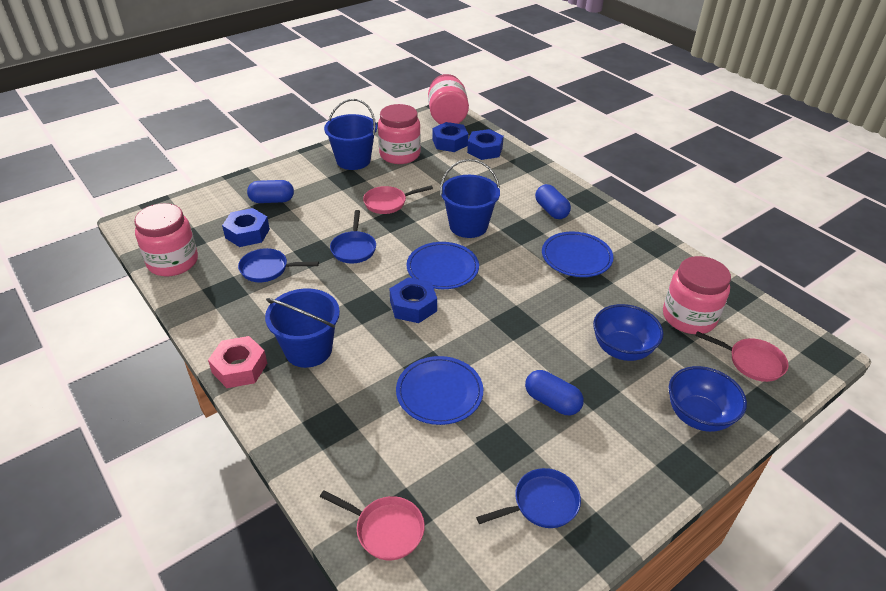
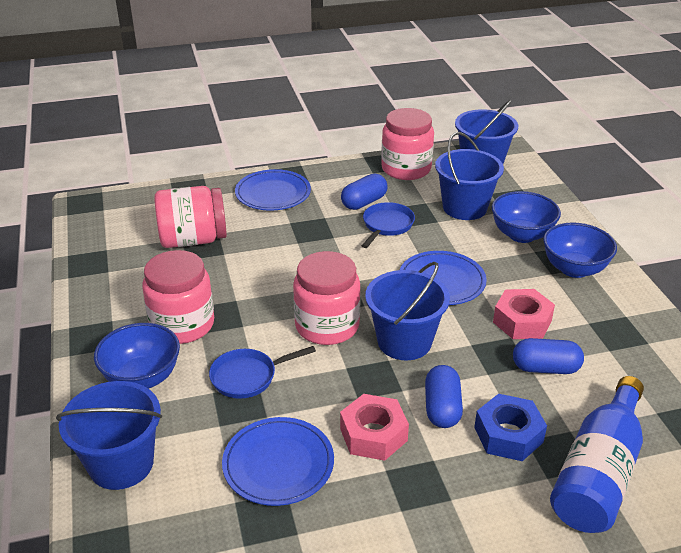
blue bottle: 0 -> 1
blue bowl: 2 -> 3
blue bucket: 3 -> 4
blue nut: 4 -> 1
blue pan: 3 -> 2
pink nut: 1 -> 2
pink pan: 3 -> 0

